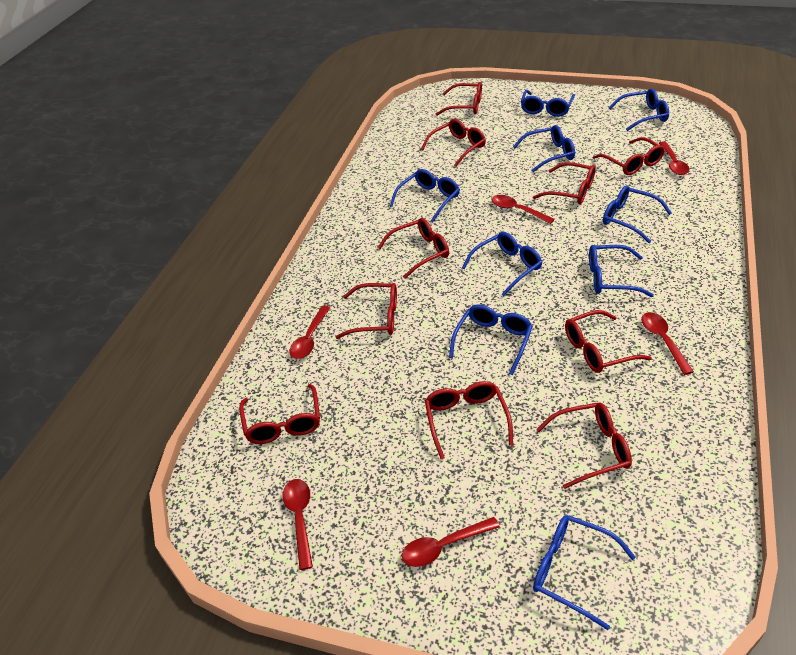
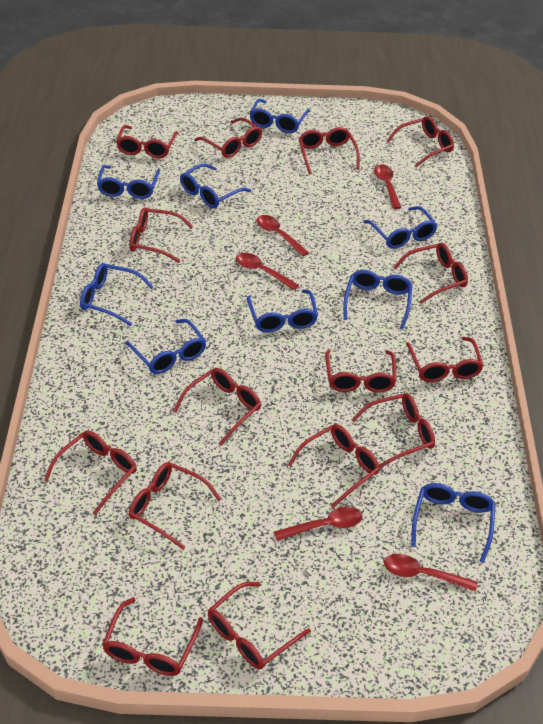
red glasses: 10 -> 15
red spoon: 6 -> 5

